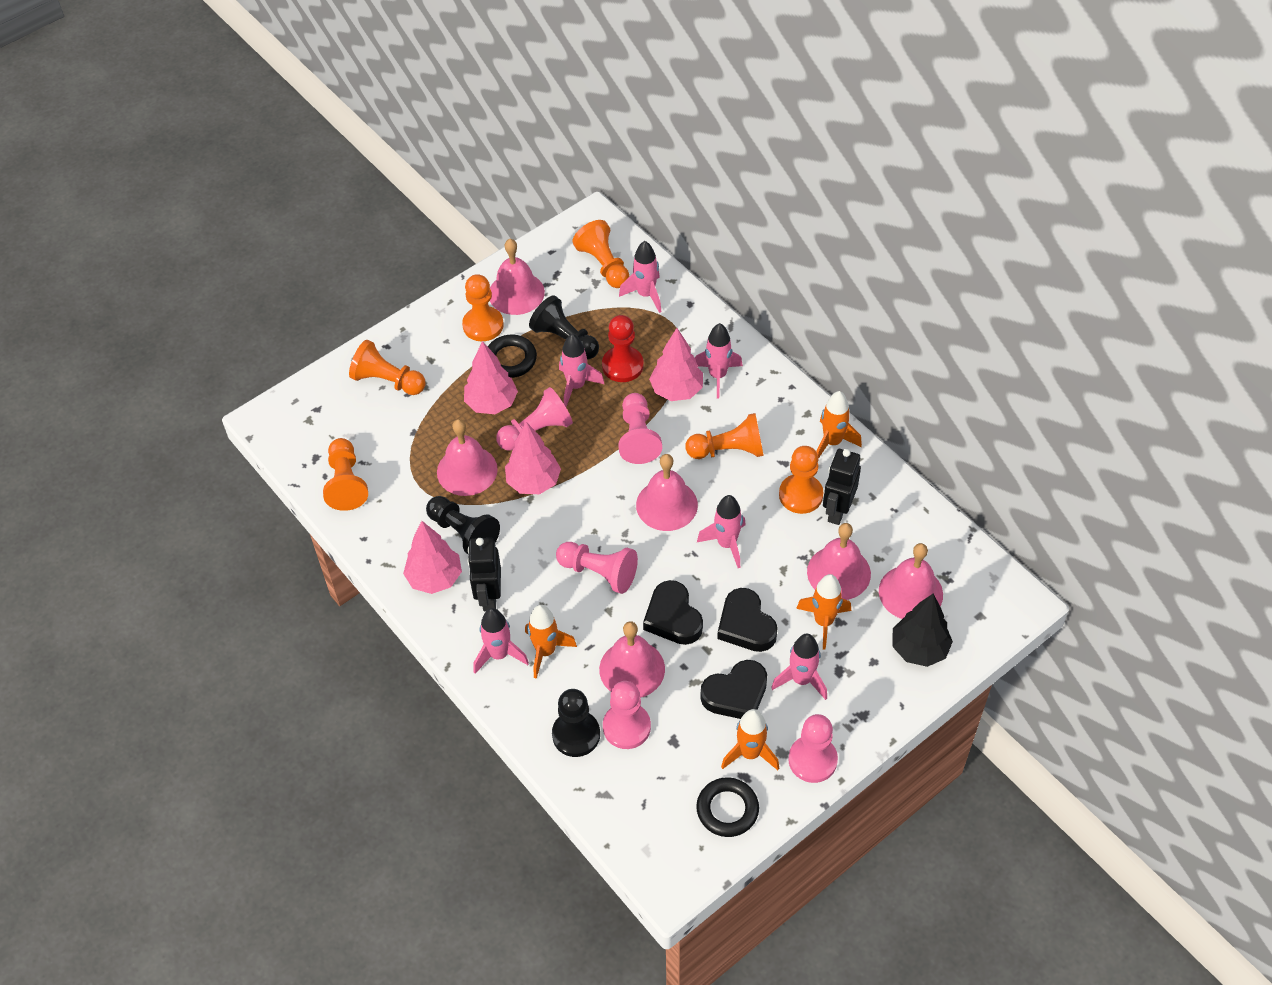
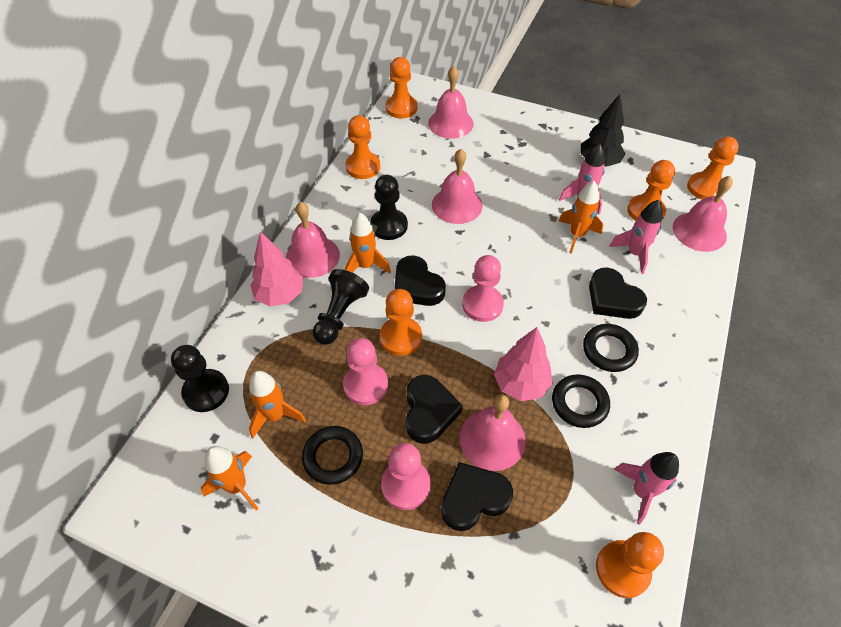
black heart: 3 -> 4
black ring: 2 -> 3
black robot: 2 -> 0
pink bell: 6 -> 5
pink pawn: 5 -> 3
pink rocket: 6 -> 3
pink tree: 4 -> 2
red pawn: 1 -> 0

